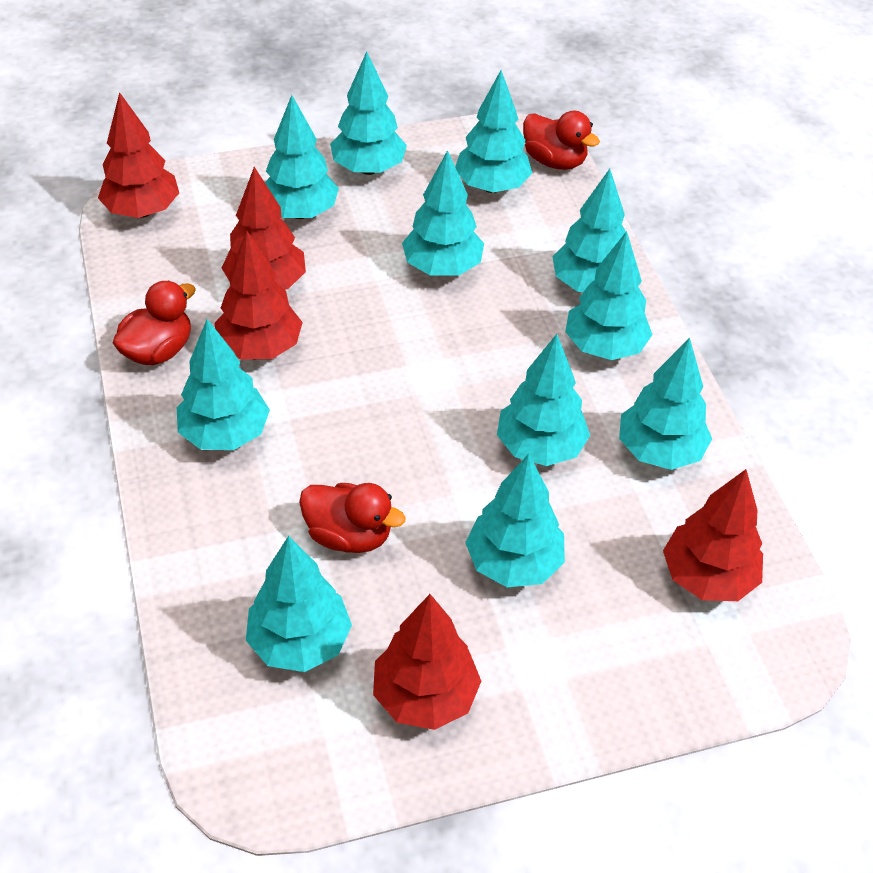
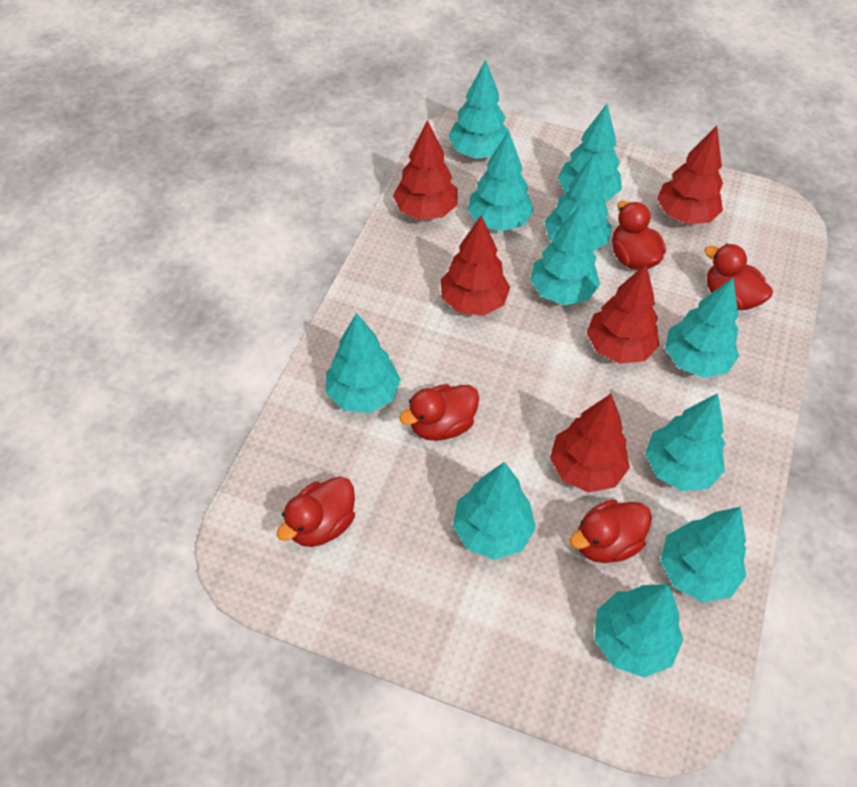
red duck: 3 -> 5

